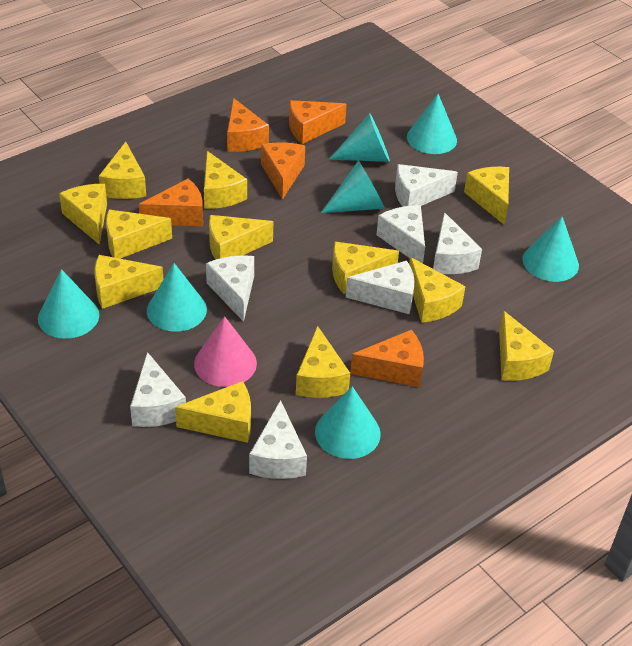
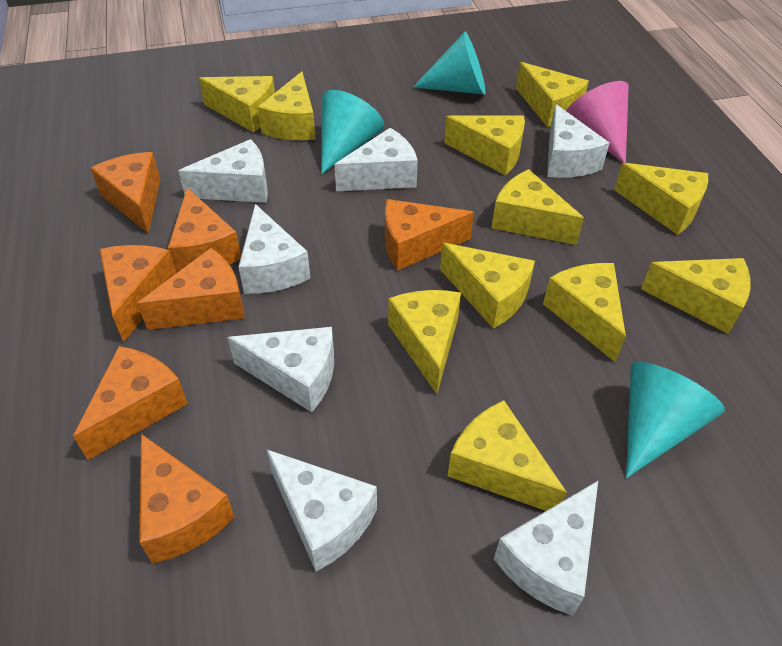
orange cheese: 5 -> 7
turquoise cone: 7 -> 3
yellow cheese: 12 -> 11

